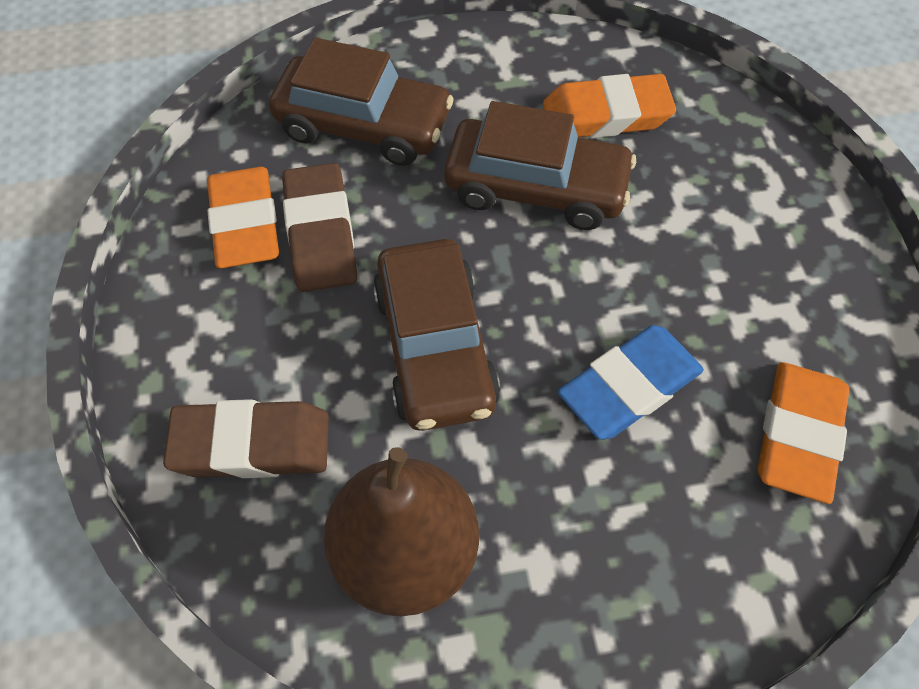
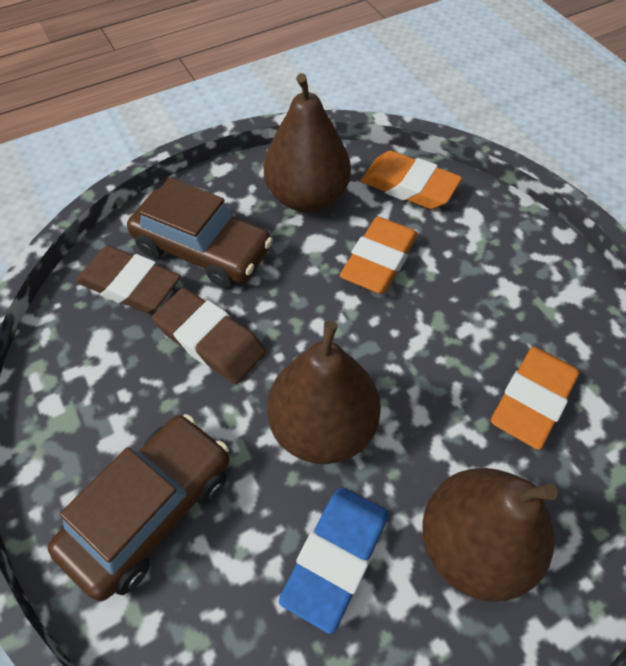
brown car: 3 -> 2
brown pear: 1 -> 3

